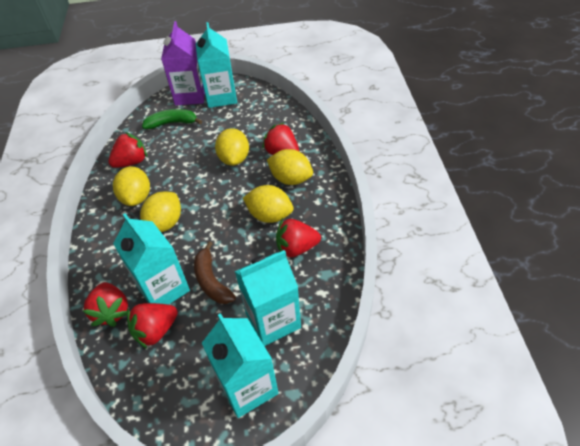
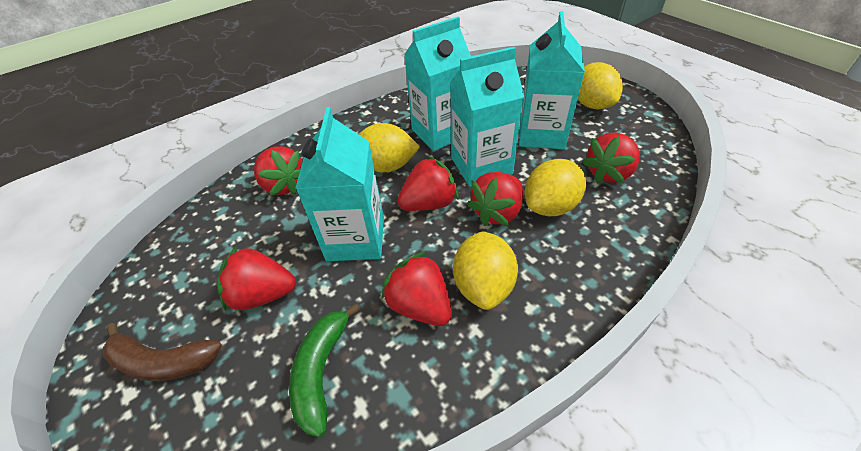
purple carton: 1 -> 0
red strawberry: 5 -> 6
yellow lemon: 5 -> 4

